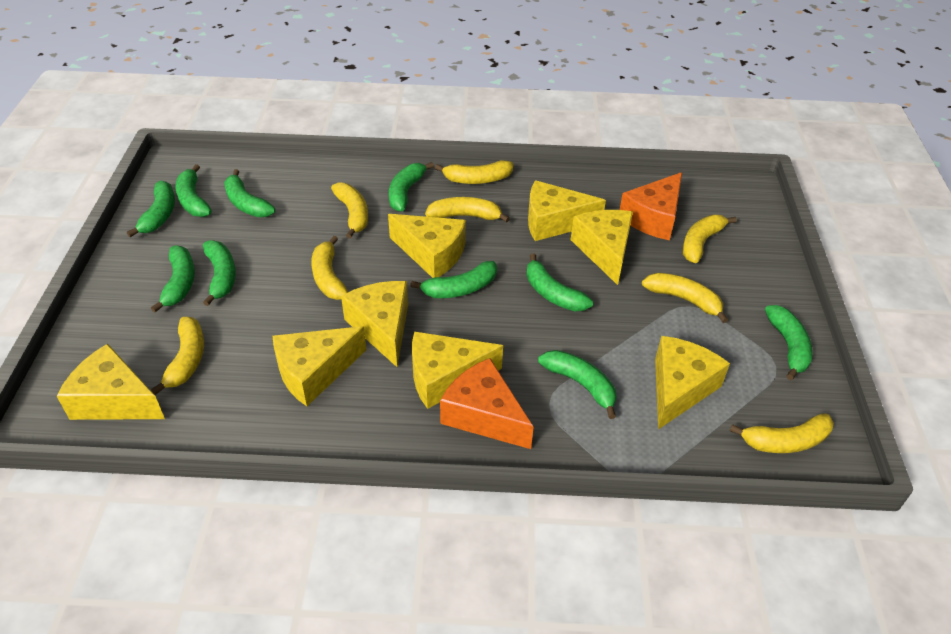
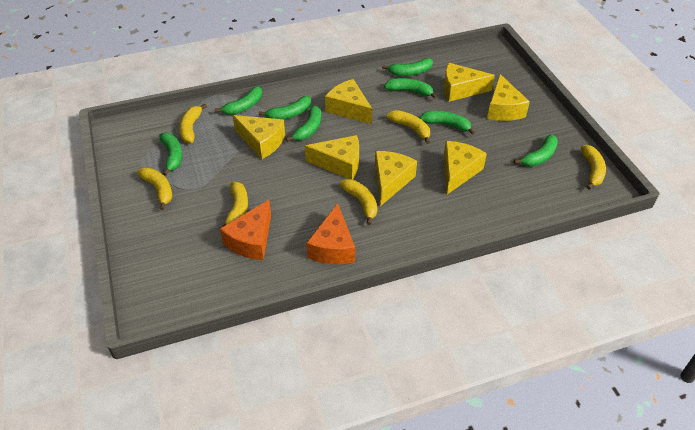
green banana: 10 -> 8
yellow banana: 8 -> 6
yellow cheese: 8 -> 7

